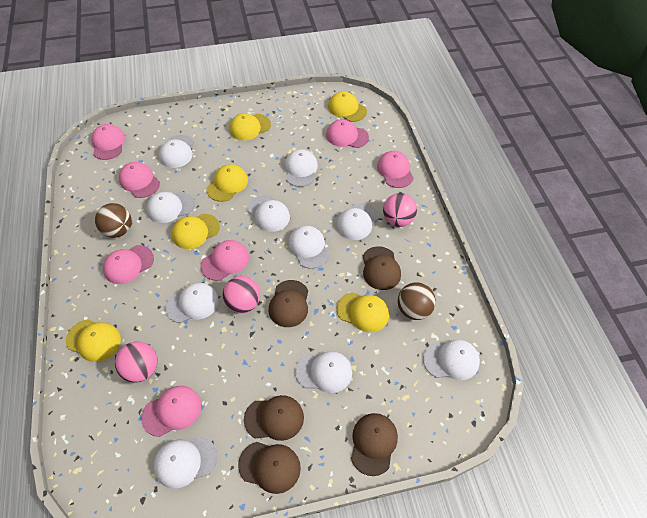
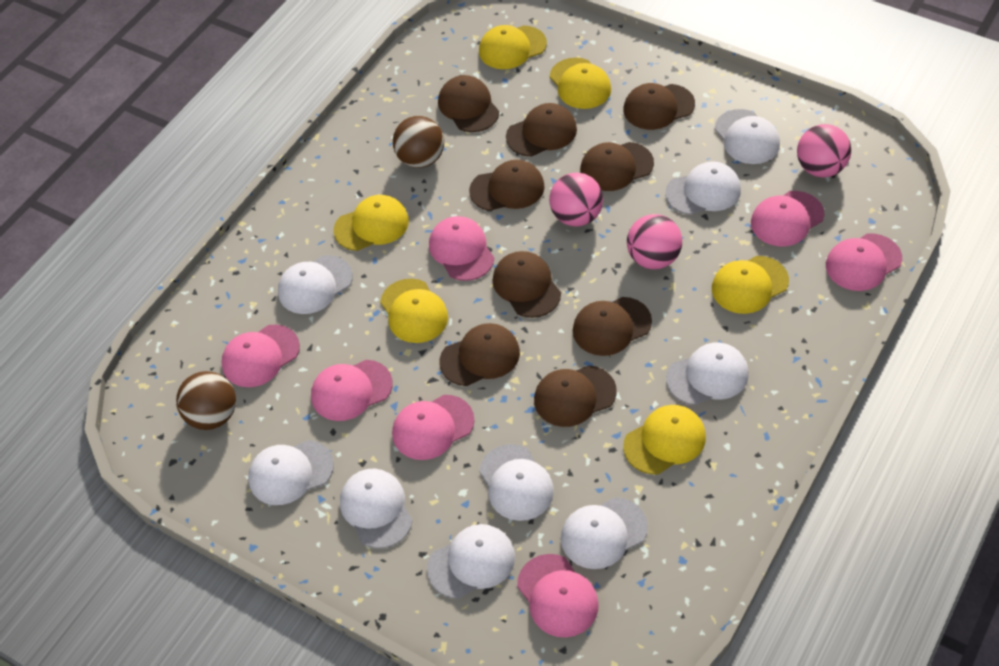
brown cap: 5 -> 9
white cap: 10 -> 9

